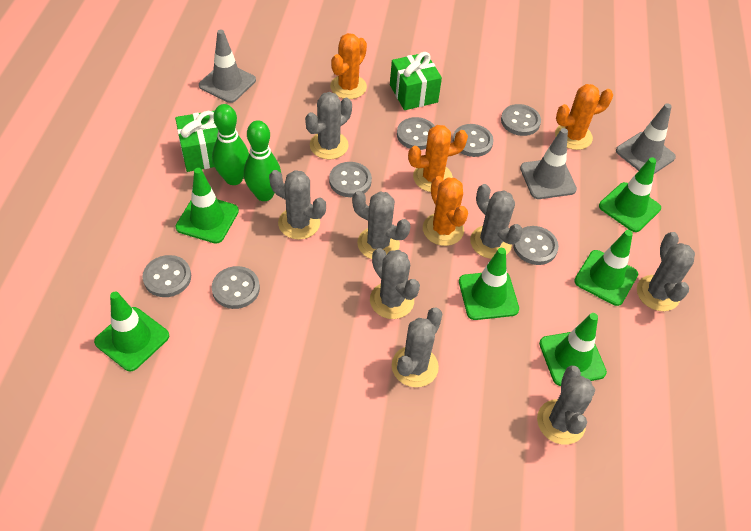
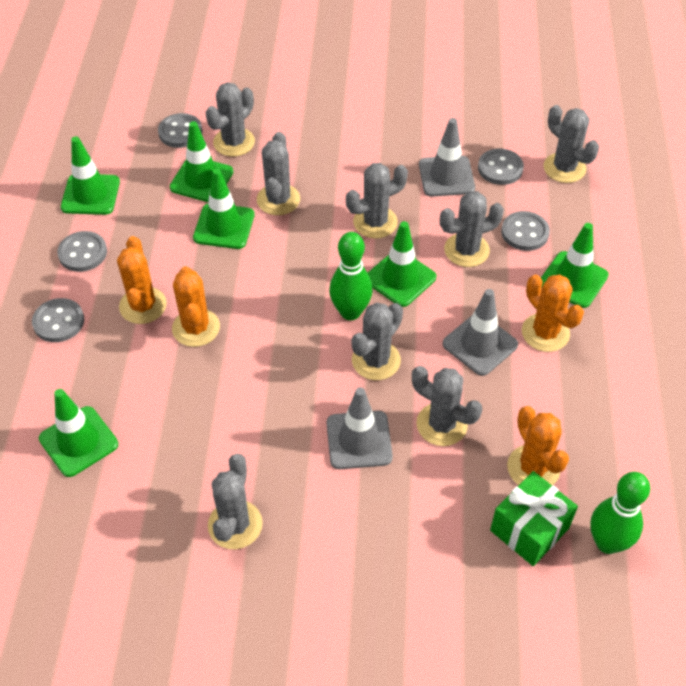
green gift: 2 -> 1
grey button: 7 -> 5

